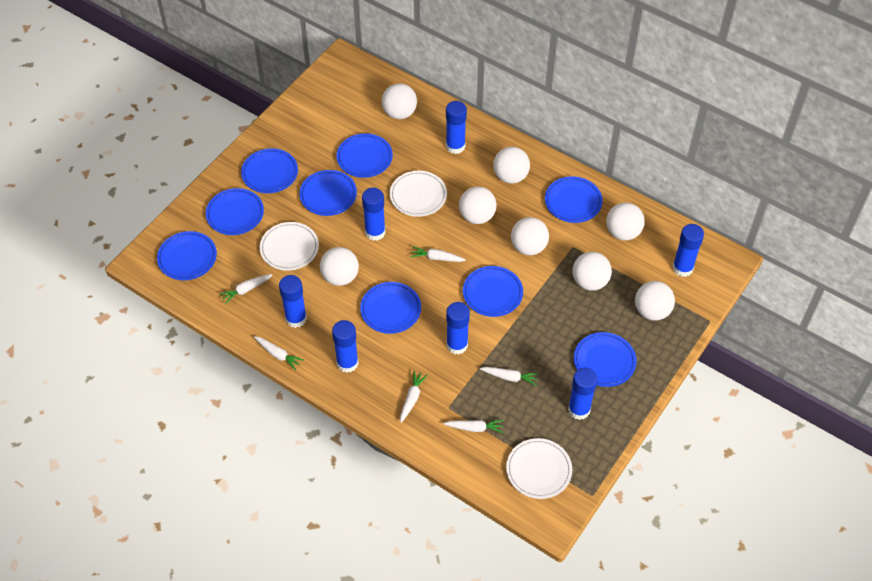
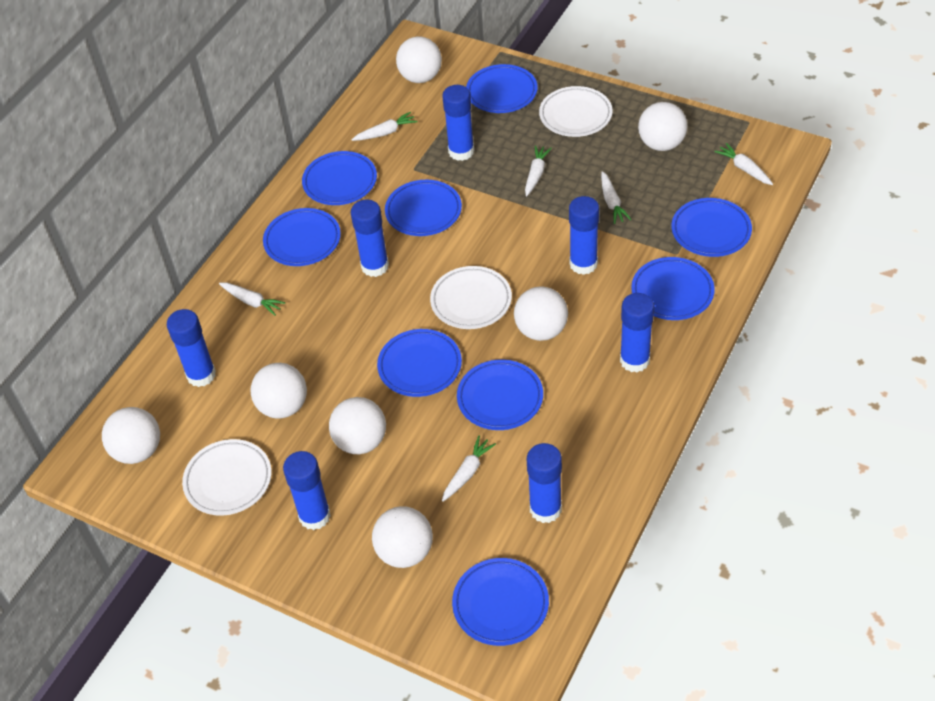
white ball: 8 -> 7

